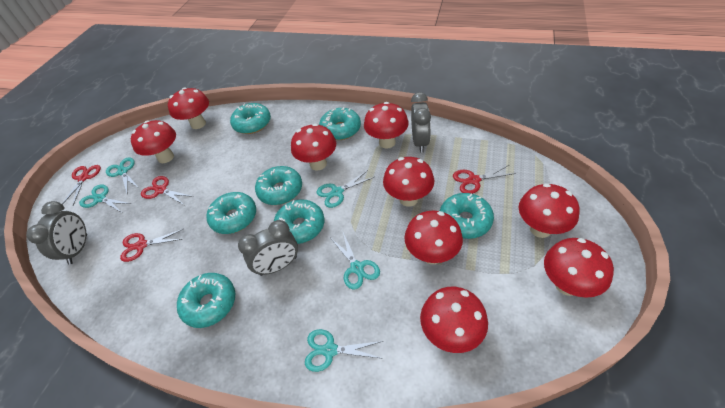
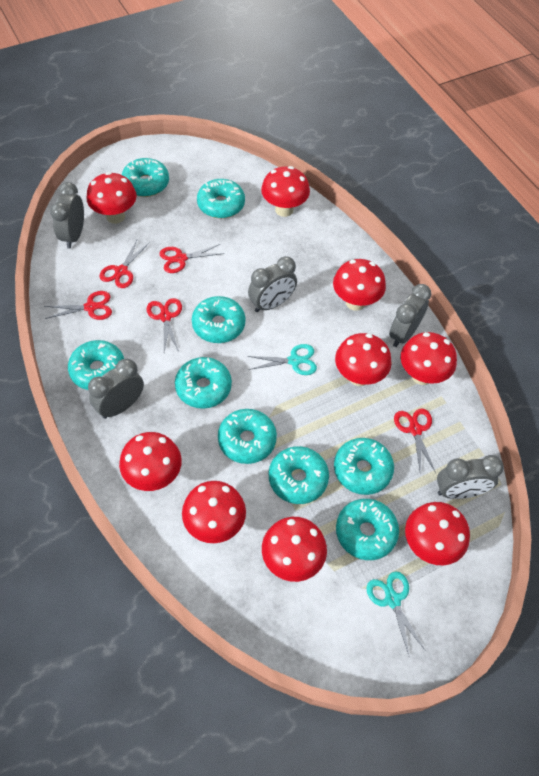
grey clock: 3 -> 5
red scissors: 4 -> 5
turquoise donut: 7 -> 9
turquoise scissors: 5 -> 2

